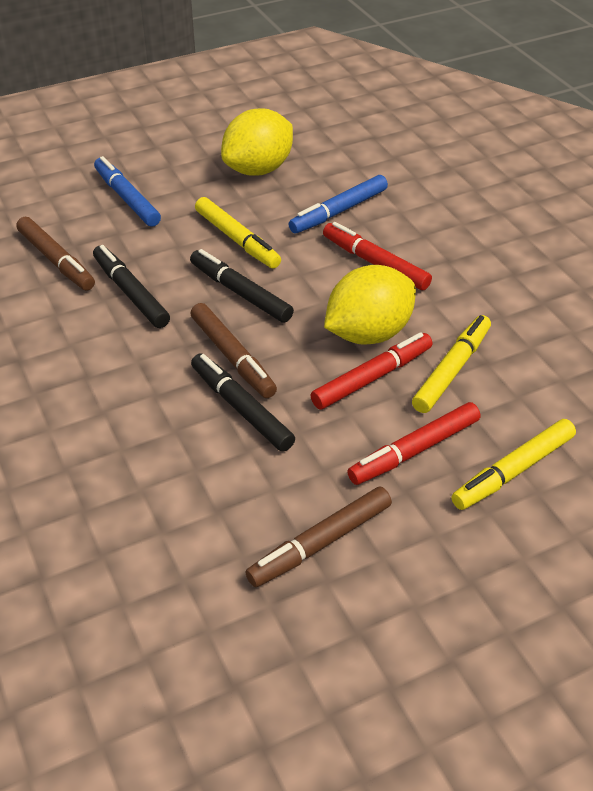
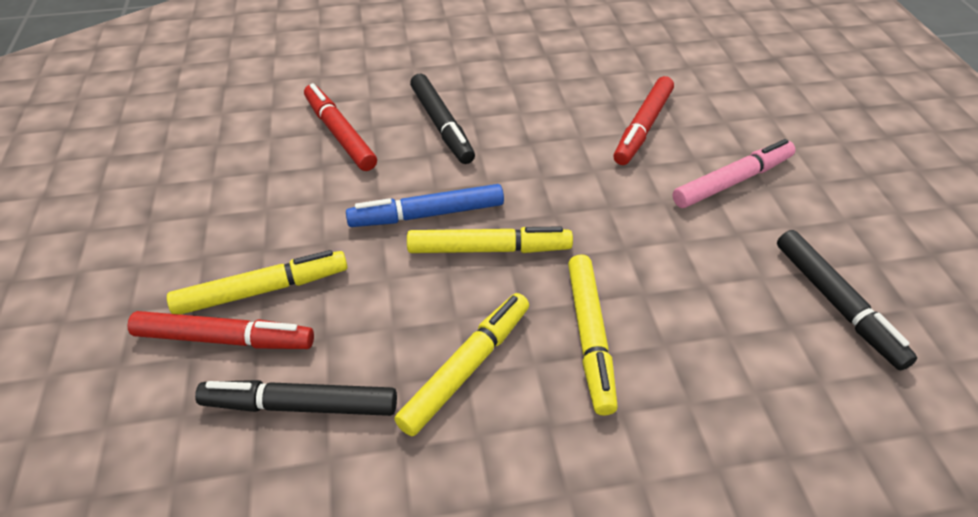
blue marker: 2 -> 1
brown marker: 3 -> 0
pink marker: 0 -> 1
yellow lemon: 2 -> 0
yellow marker: 3 -> 4

